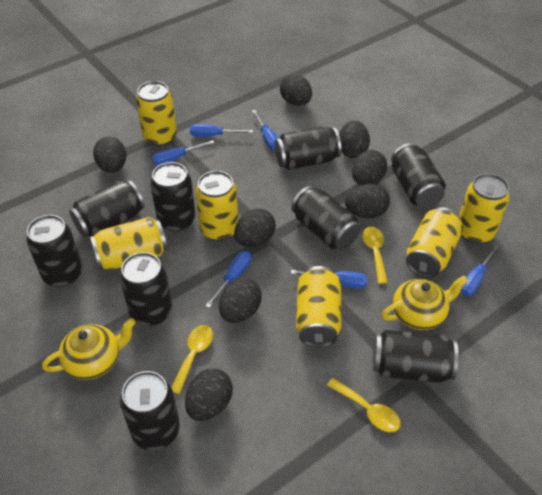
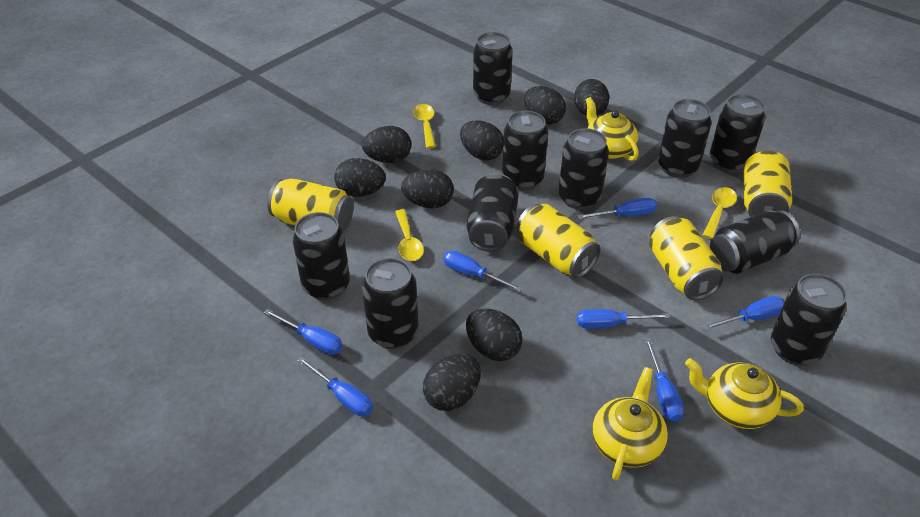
black can: 9 -> 10
blue screwdriver: 6 -> 7
yellow can: 6 -> 4
yellow teapot: 2 -> 3

